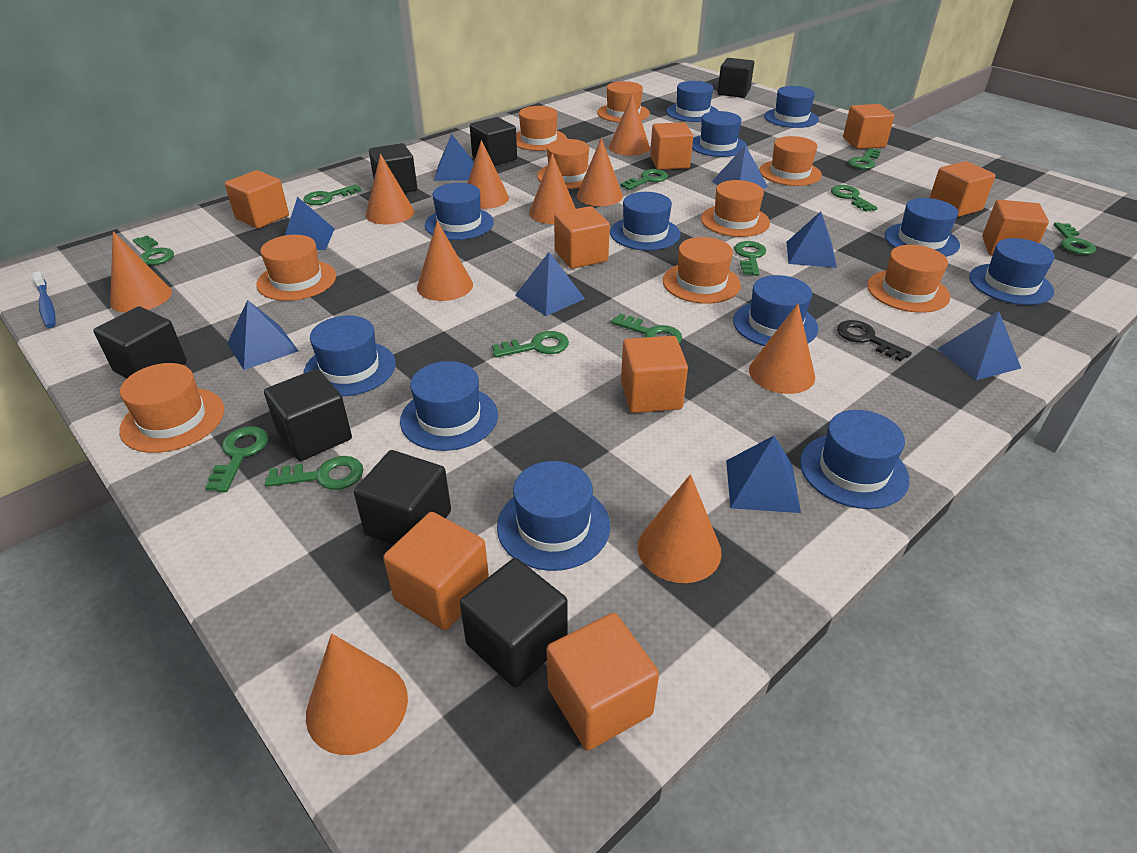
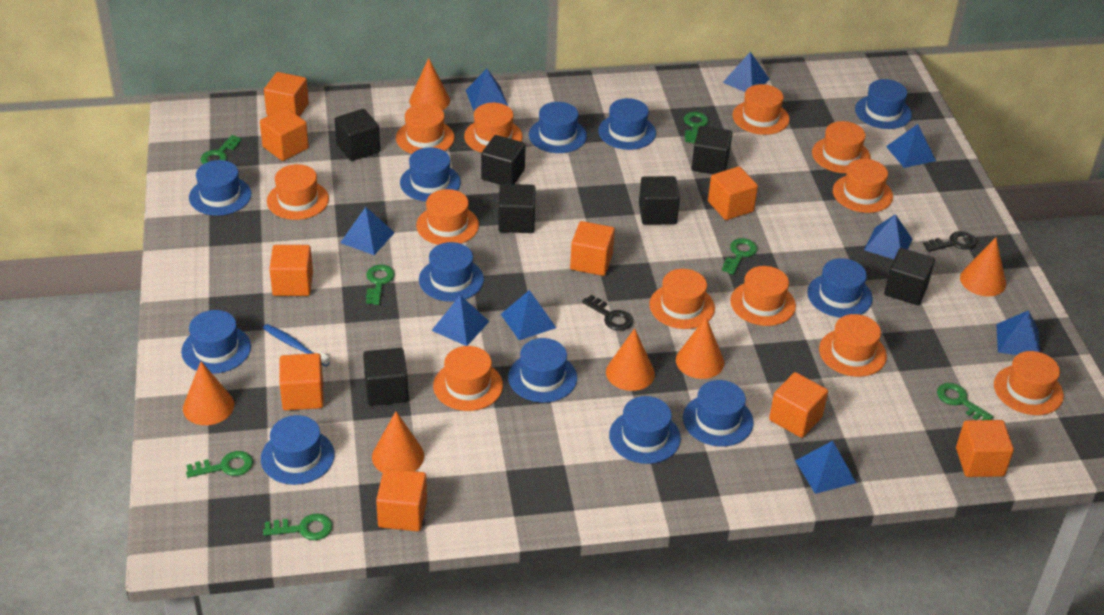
black key: 1 -> 2
blue pyramid: 8 -> 9
green key: 11 -> 7
orange cone: 10 -> 6
orange hat: 9 -> 12

